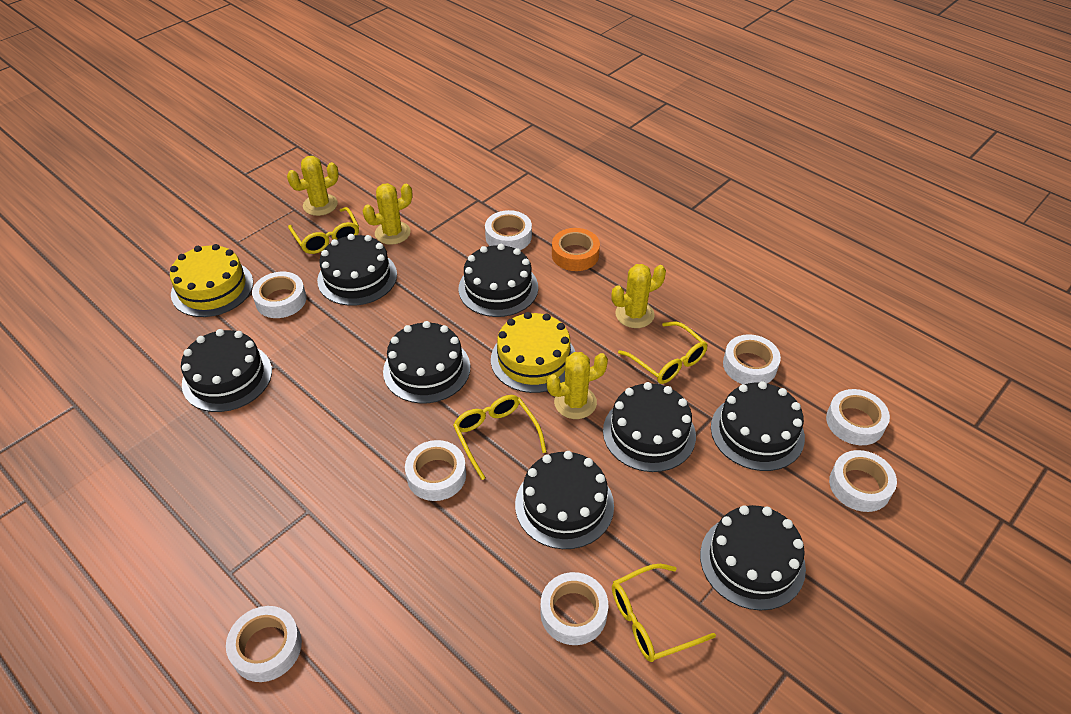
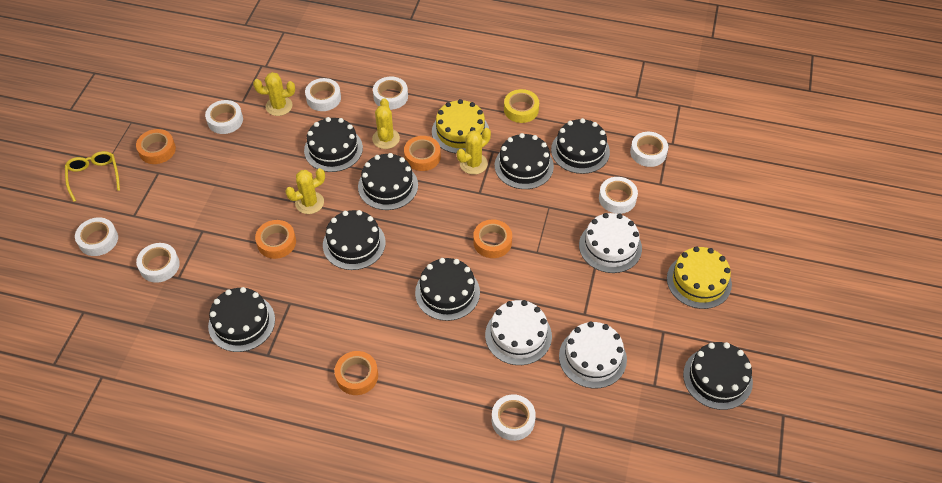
orange tape: 1 -> 5
white cake: 0 -> 3
yellow glasses: 4 -> 1
yellow tape: 0 -> 1

